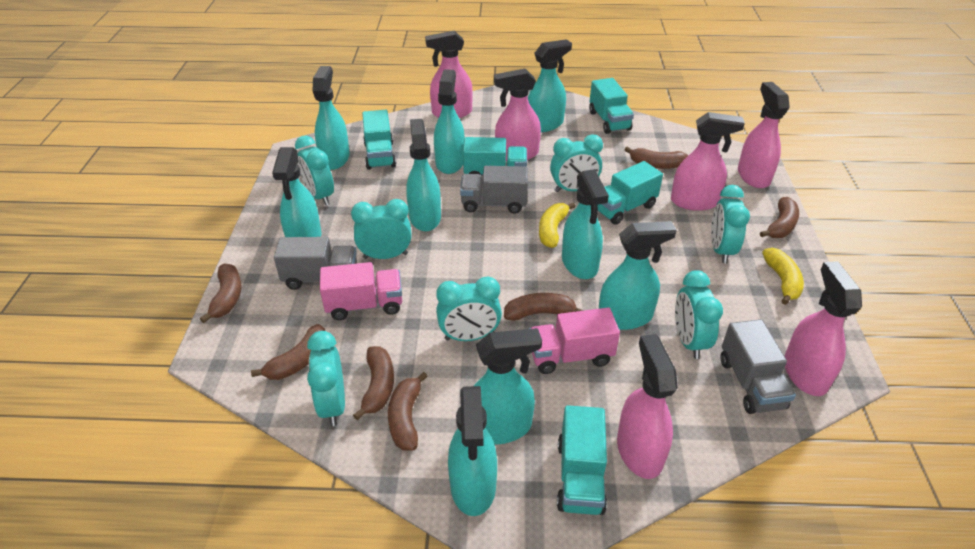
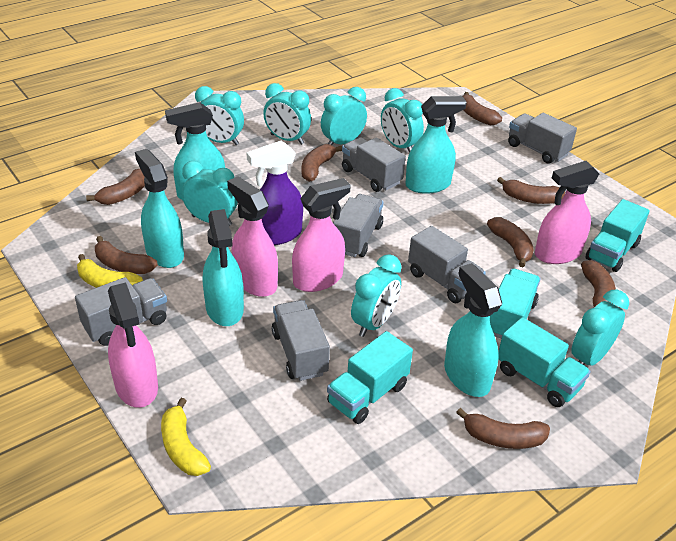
brown banana: 7 -> 8
grey truck: 3 -> 6
pink spray bottle: 6 -> 4
pink truck: 2 -> 0
purple spray bottle: 0 -> 1
turquoise spray bottle: 9 -> 5
turquoise truck: 5 -> 4

